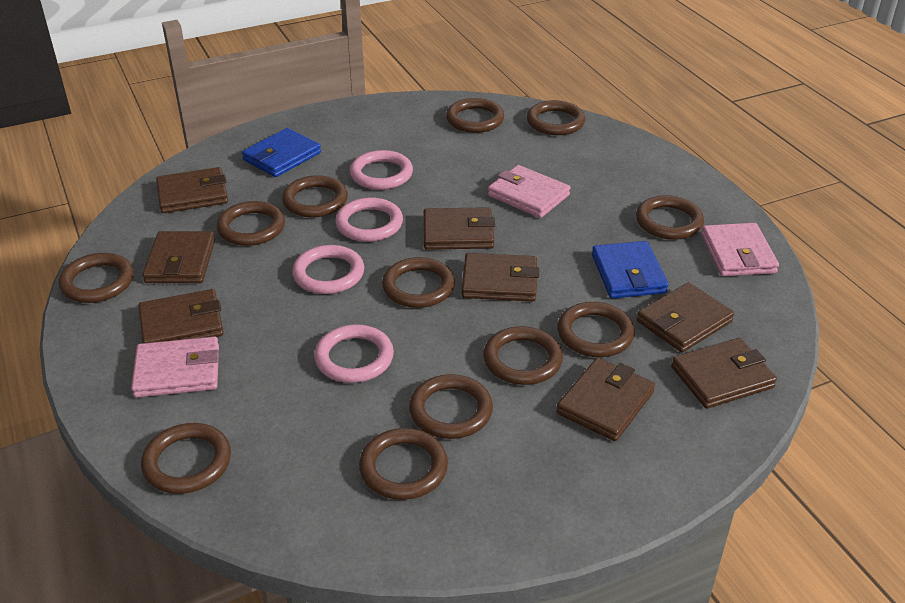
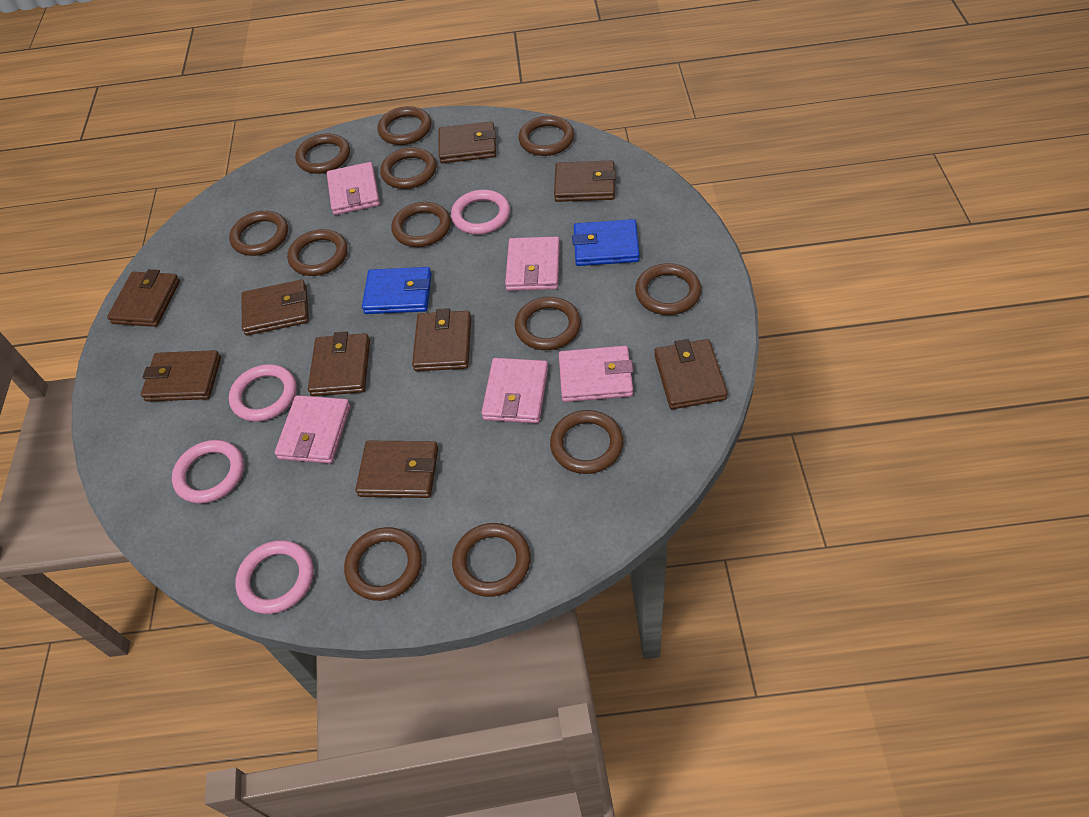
brown wallet: 8 -> 9
pink wallet: 3 -> 5

